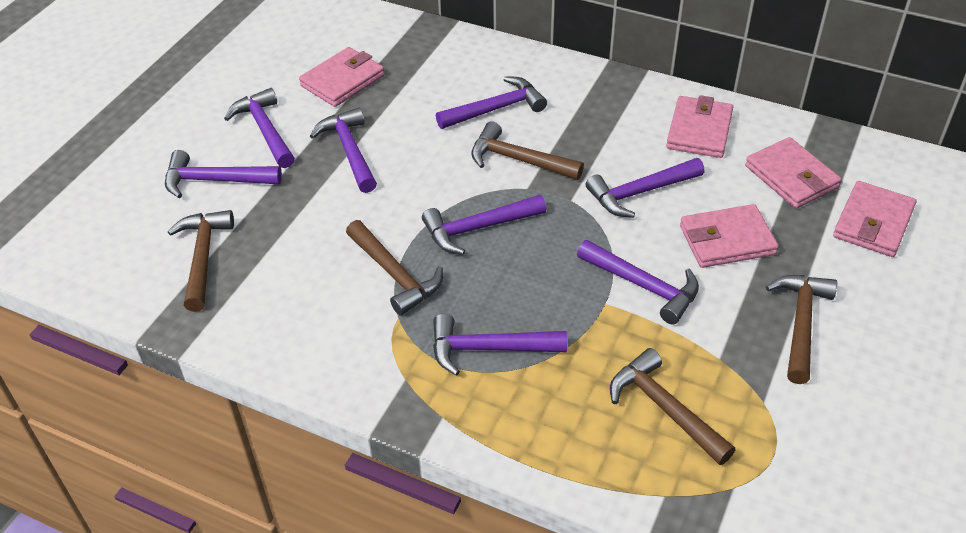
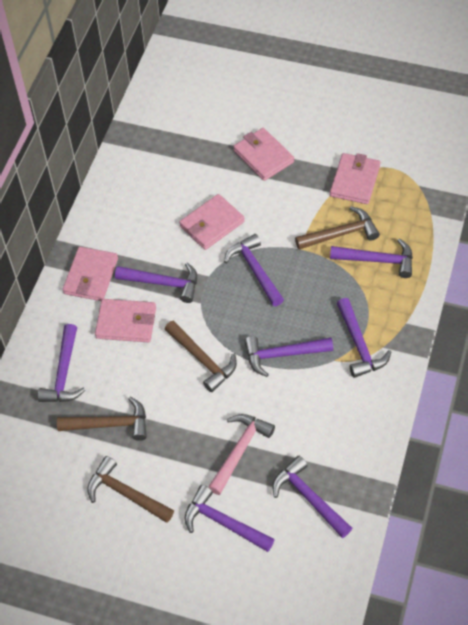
brown hammer: 5 -> 4
pink hammer: 0 -> 1

